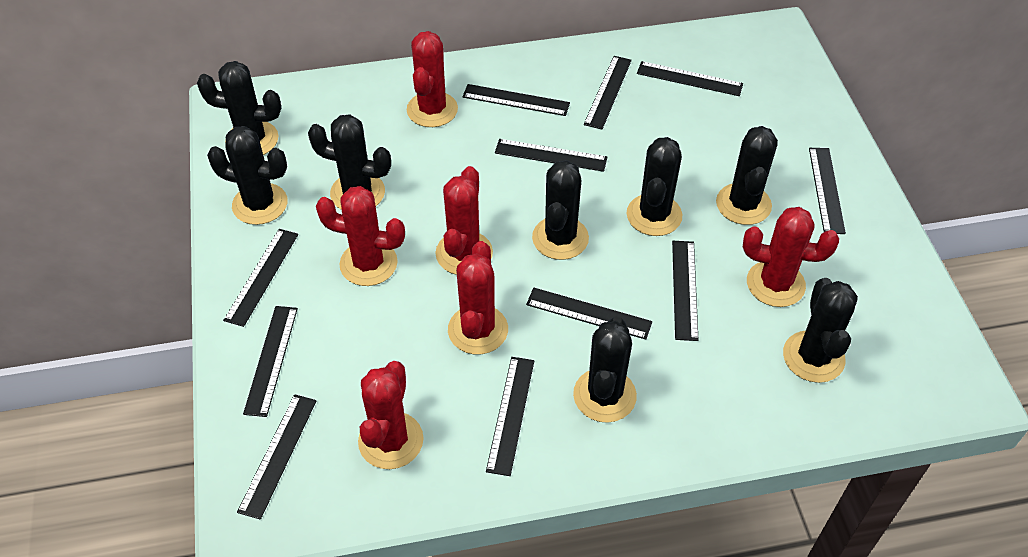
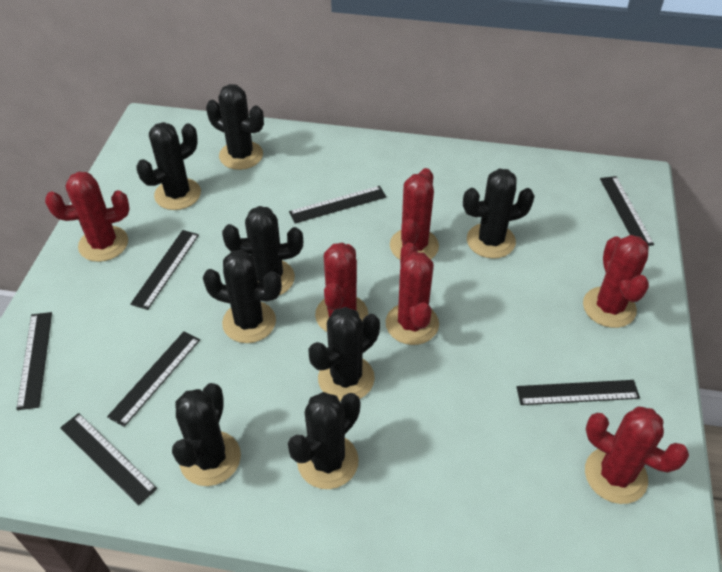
black ruler: 11 -> 7

